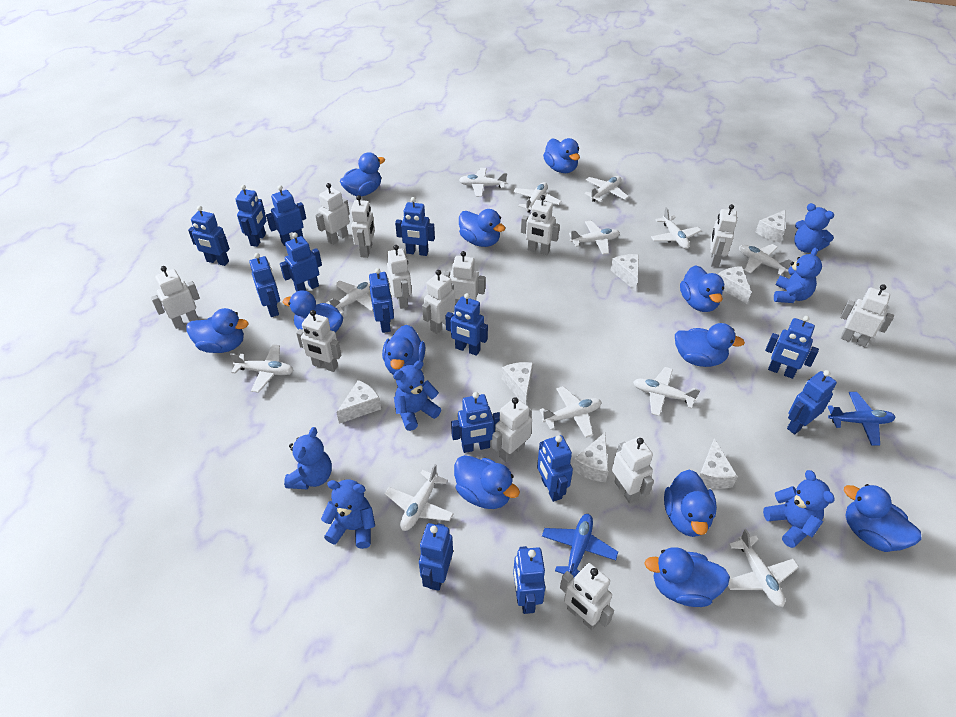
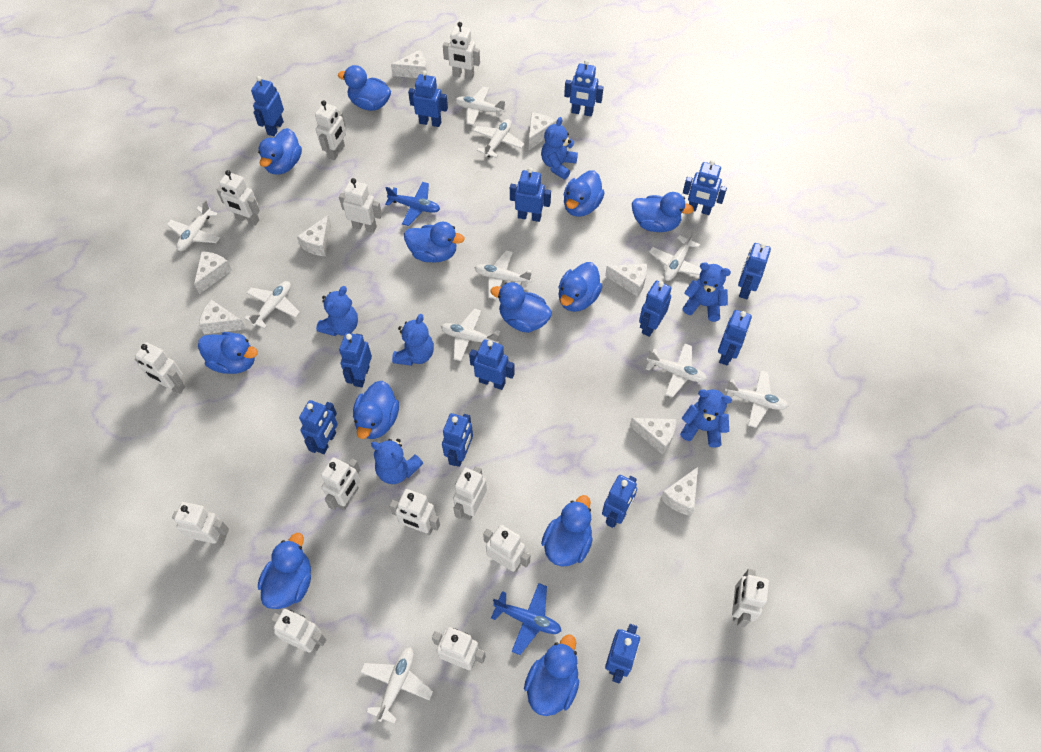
white cheese: 7 -> 8
white plane: 12 -> 10

